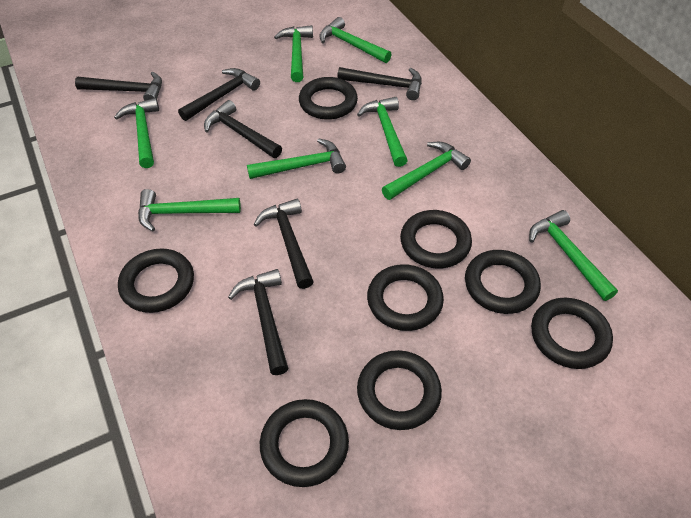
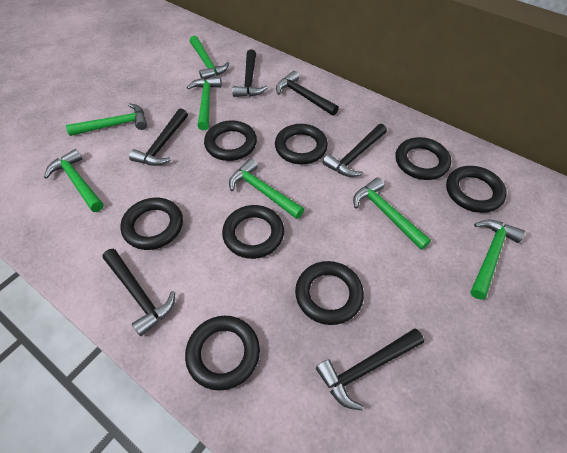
green hammer: 8 -> 7

